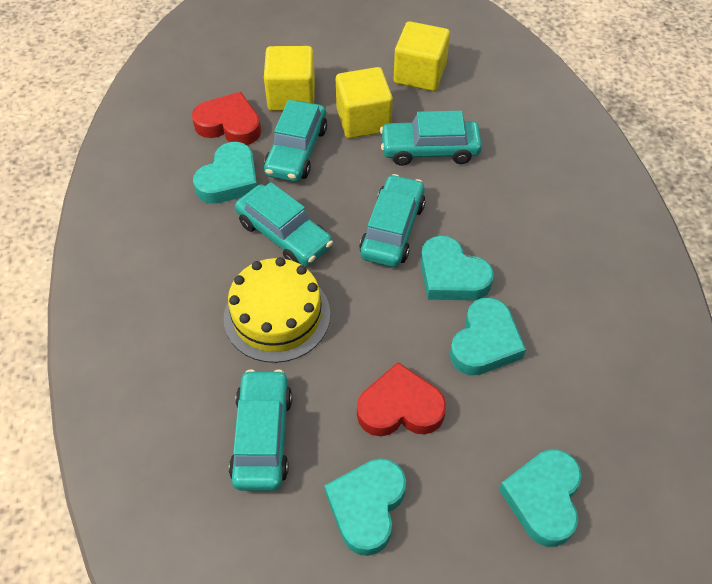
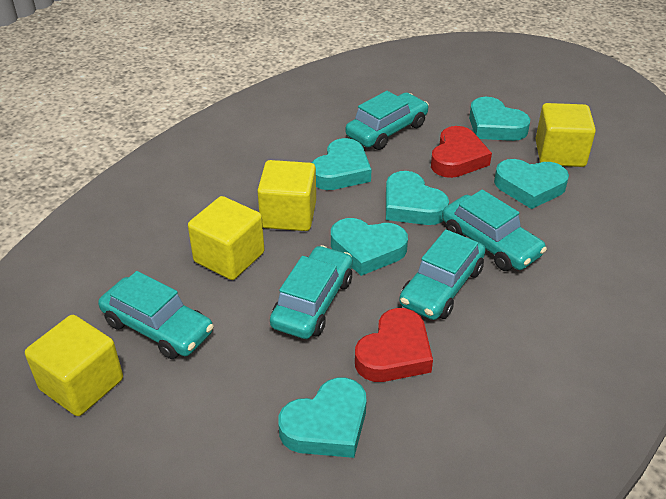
turquoise heart: 5 -> 6
yellow cake: 1 -> 0
yellow cube: 3 -> 4

